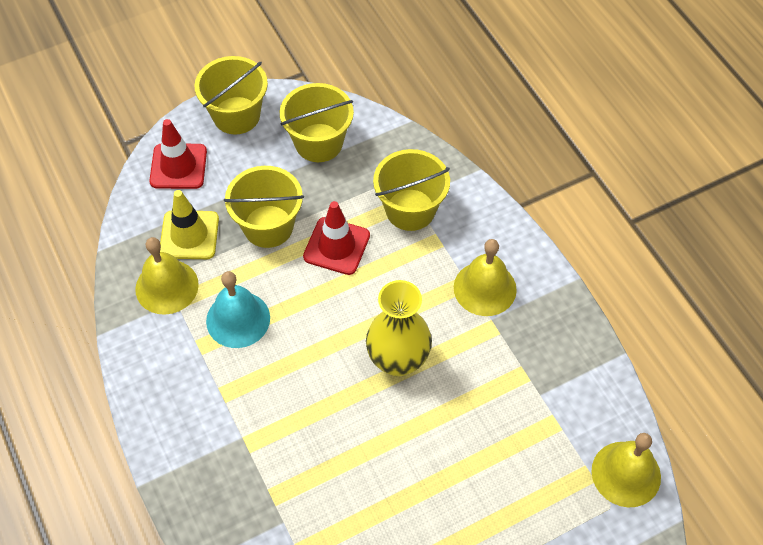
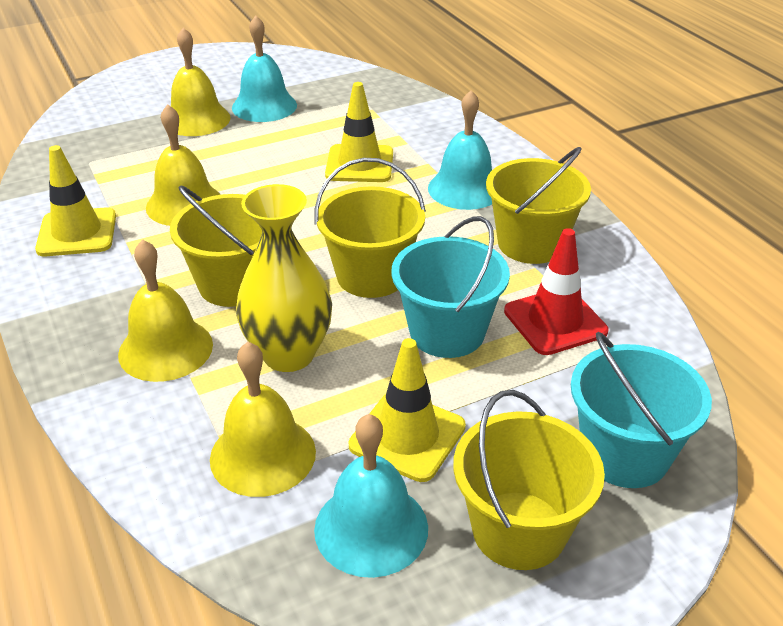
red traffic cone: 2 -> 1
turquoise bell: 1 -> 3
turquoise bucket: 0 -> 2
yellow bell: 3 -> 4
yellow traffic cone: 1 -> 3

